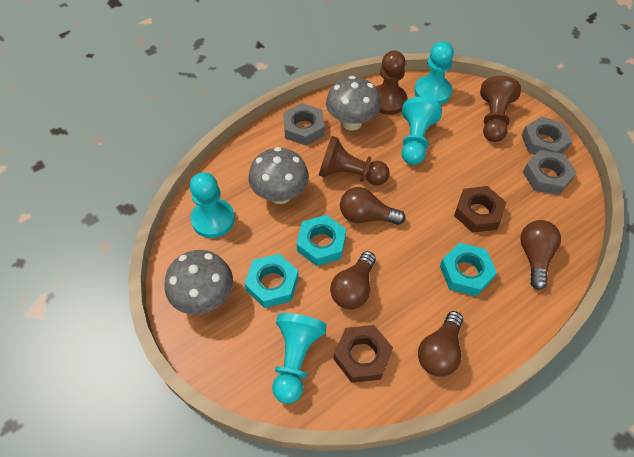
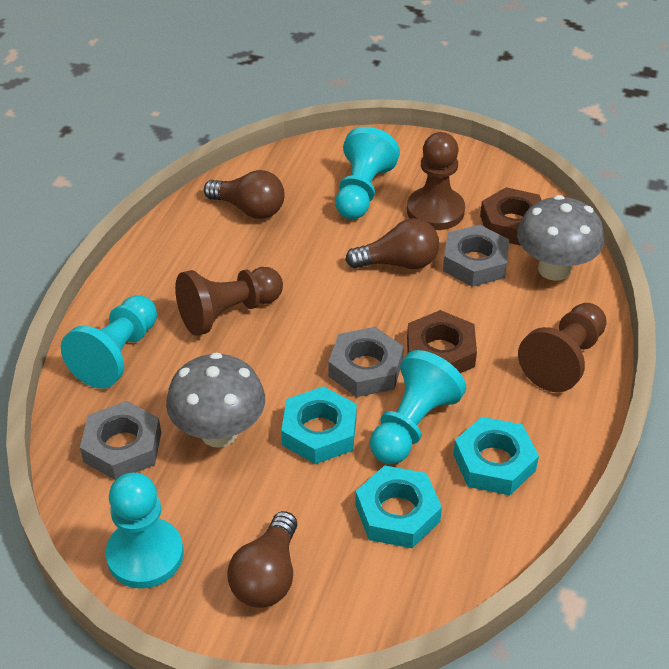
brown light bulb: 4 -> 3
grey mushroom: 3 -> 2

